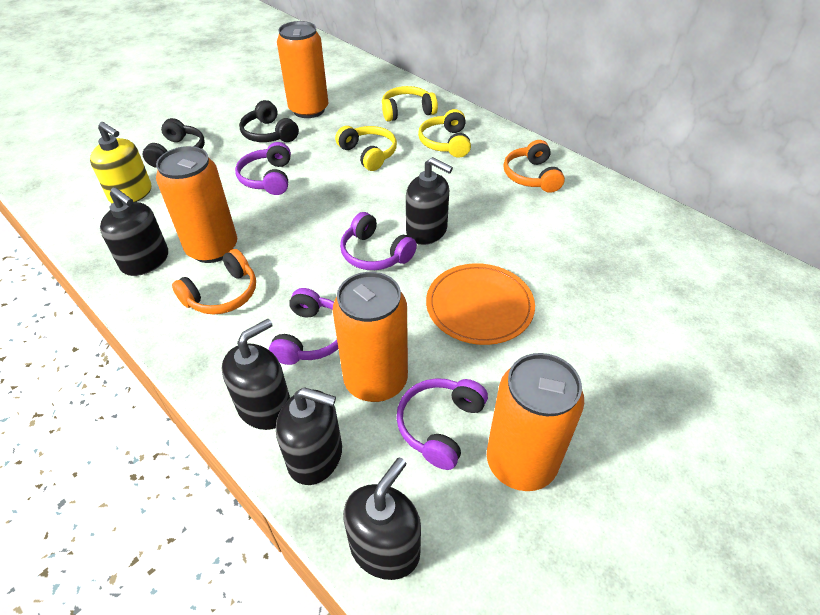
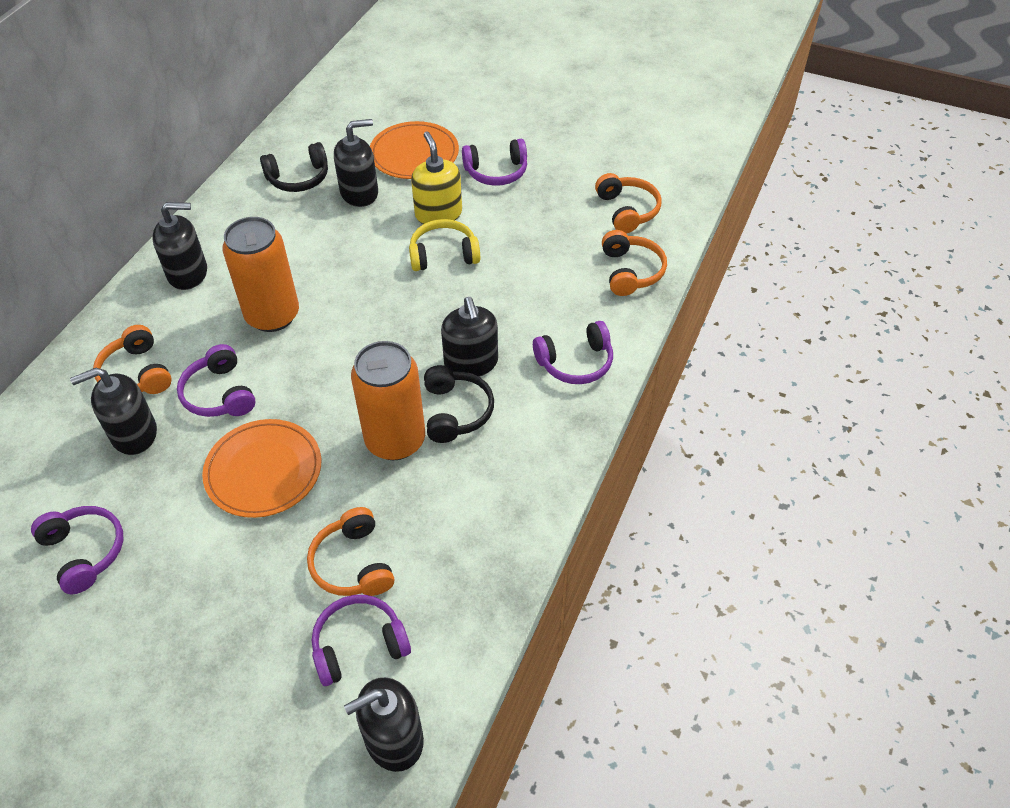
orange can: 4 -> 2
orange headphones: 2 -> 4
orange plate: 1 -> 2
purple headphones: 4 -> 5
yellow headphones: 3 -> 1

